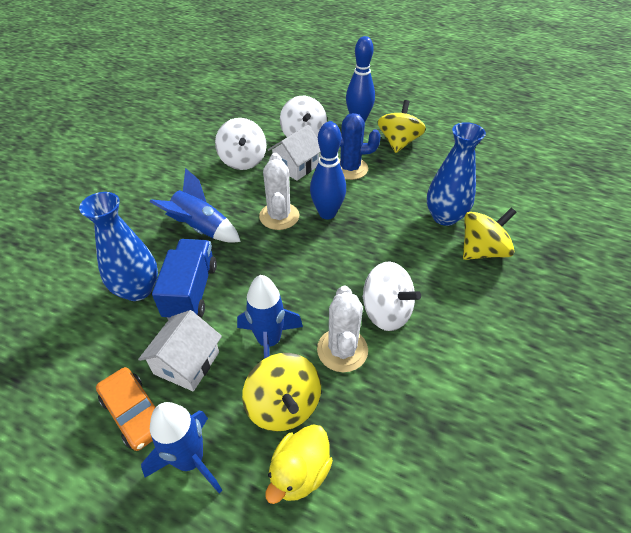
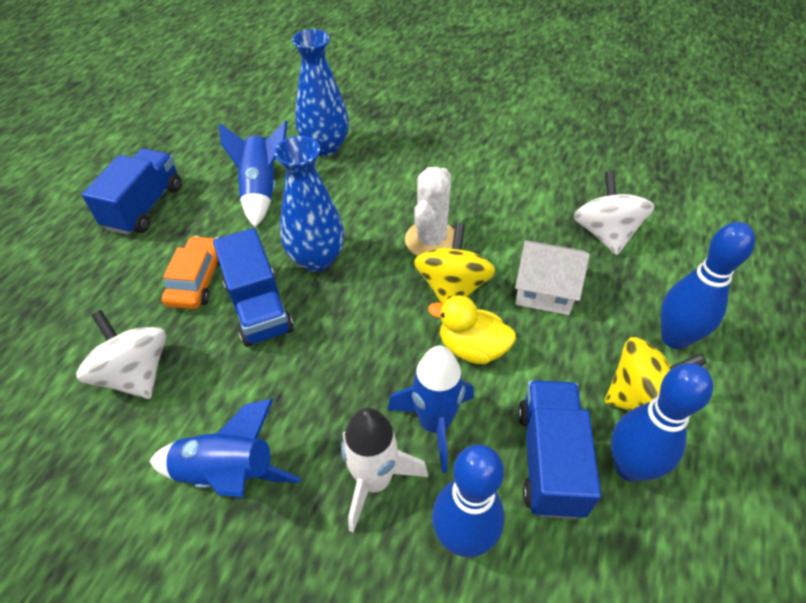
blue bowling pin: 2 -> 3
blue cactus: 1 -> 0
blue truck: 1 -> 3
white cactus: 2 -> 1
white house: 2 -> 1
white rocket: 0 -> 1
white spinning top: 3 -> 2
yellow spinning top: 3 -> 2

